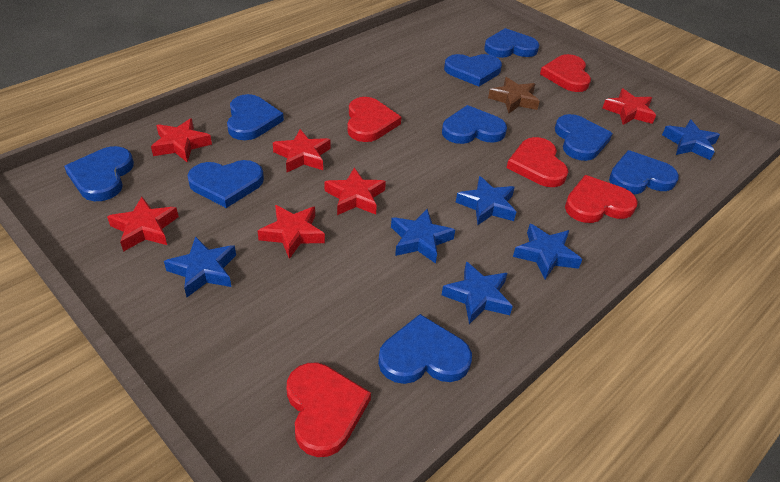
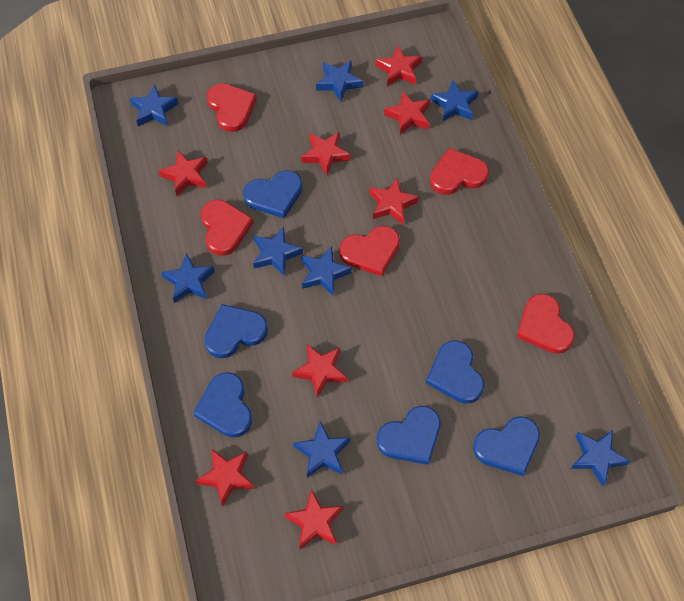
blue heart: 9 -> 6
blue star: 6 -> 8
brown star: 1 -> 0
red star: 6 -> 8

